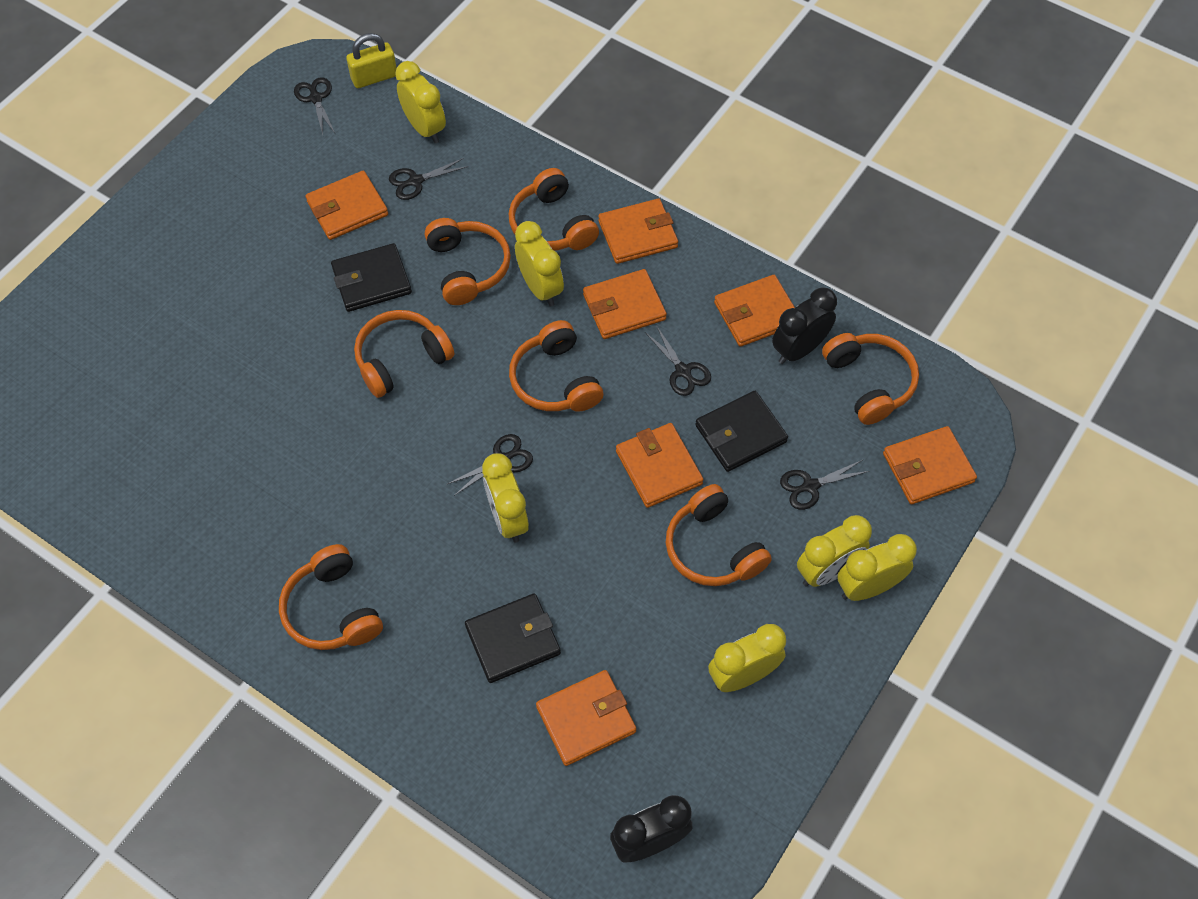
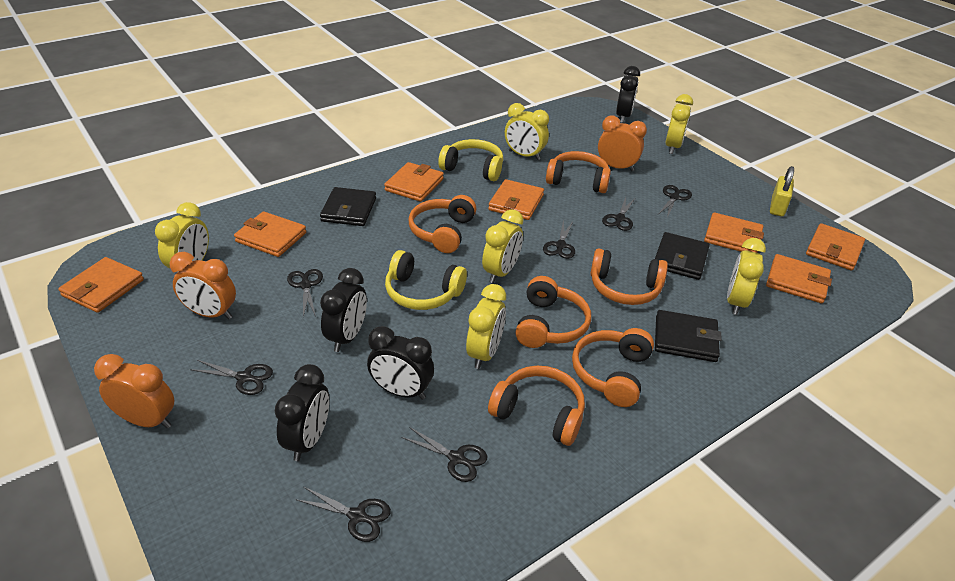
black clock: 2 -> 4
black scissors: 5 -> 7
orange clock: 0 -> 3
orange headphones: 7 -> 6
yellow headphones: 0 -> 2

